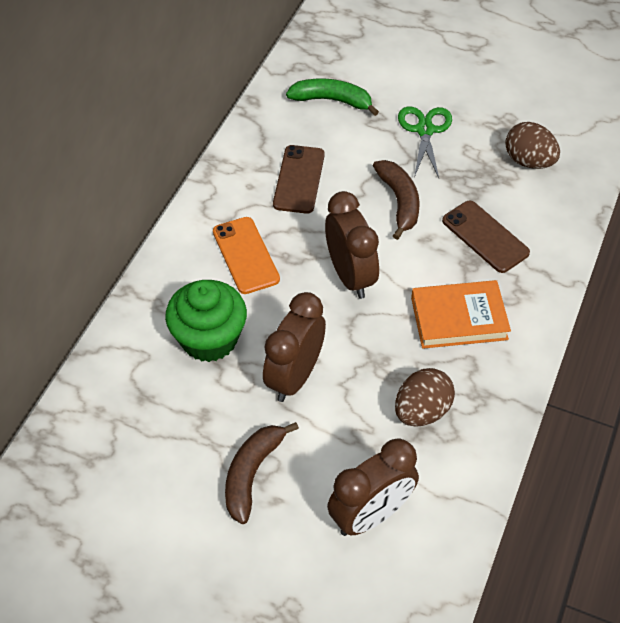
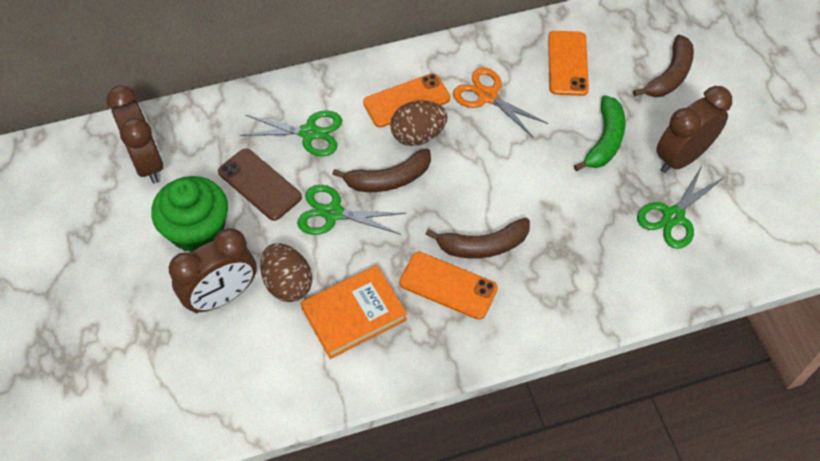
brown banana: 2 -> 3
brown phone: 2 -> 1
green scissors: 1 -> 3
orange phone: 1 -> 3
orange scissors: 0 -> 1

